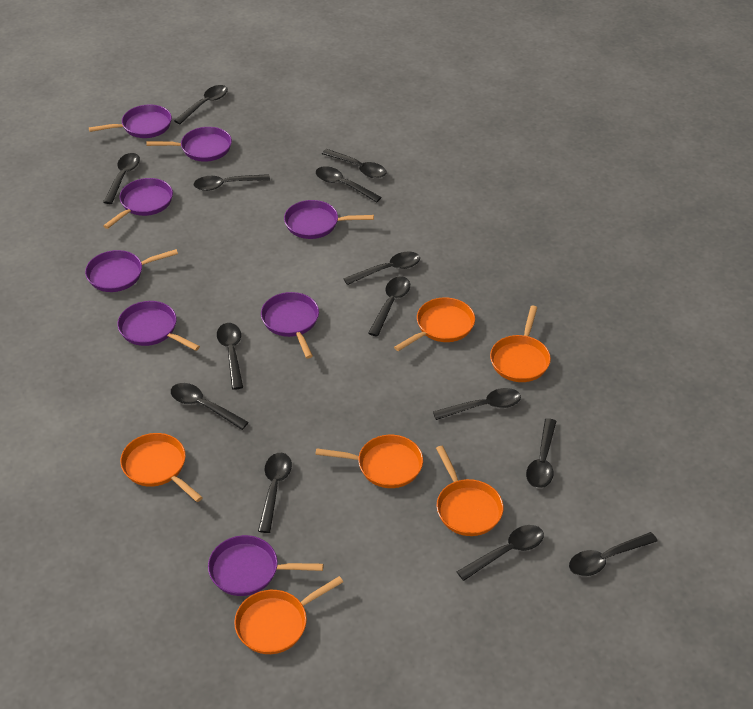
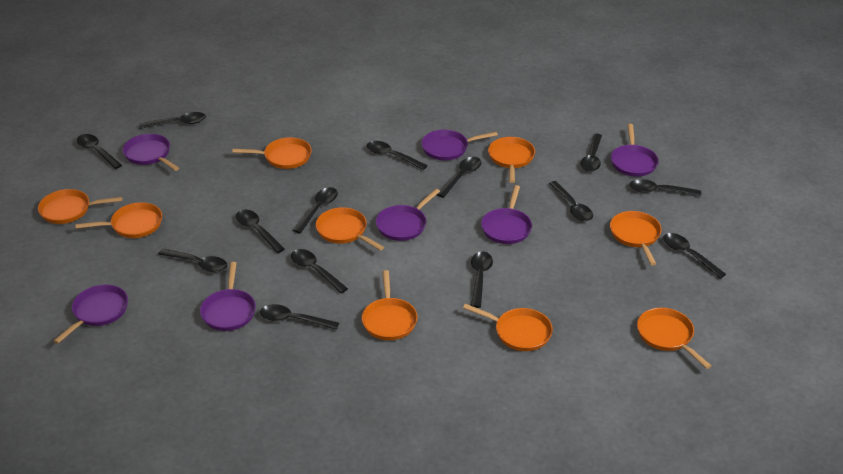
orange pan: 6 -> 9
purple pan: 8 -> 7

